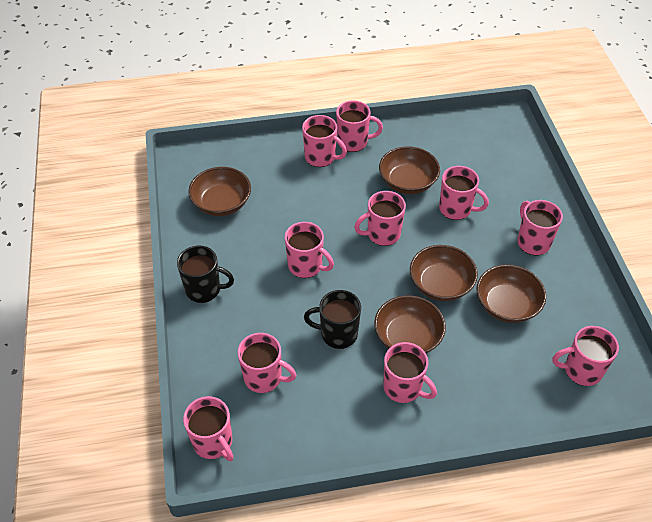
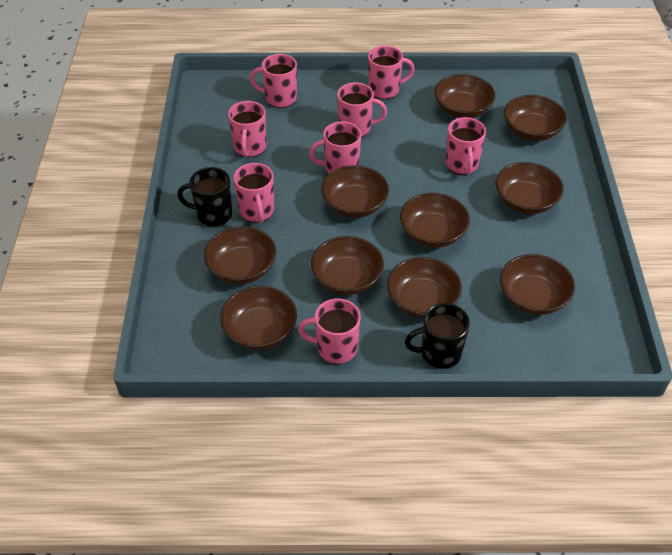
brown bowl: 5 -> 10
pink mug: 10 -> 8

